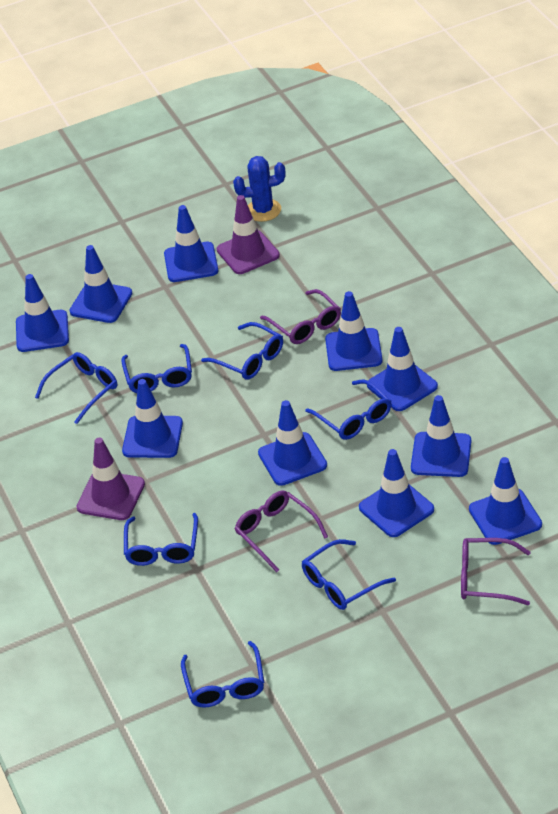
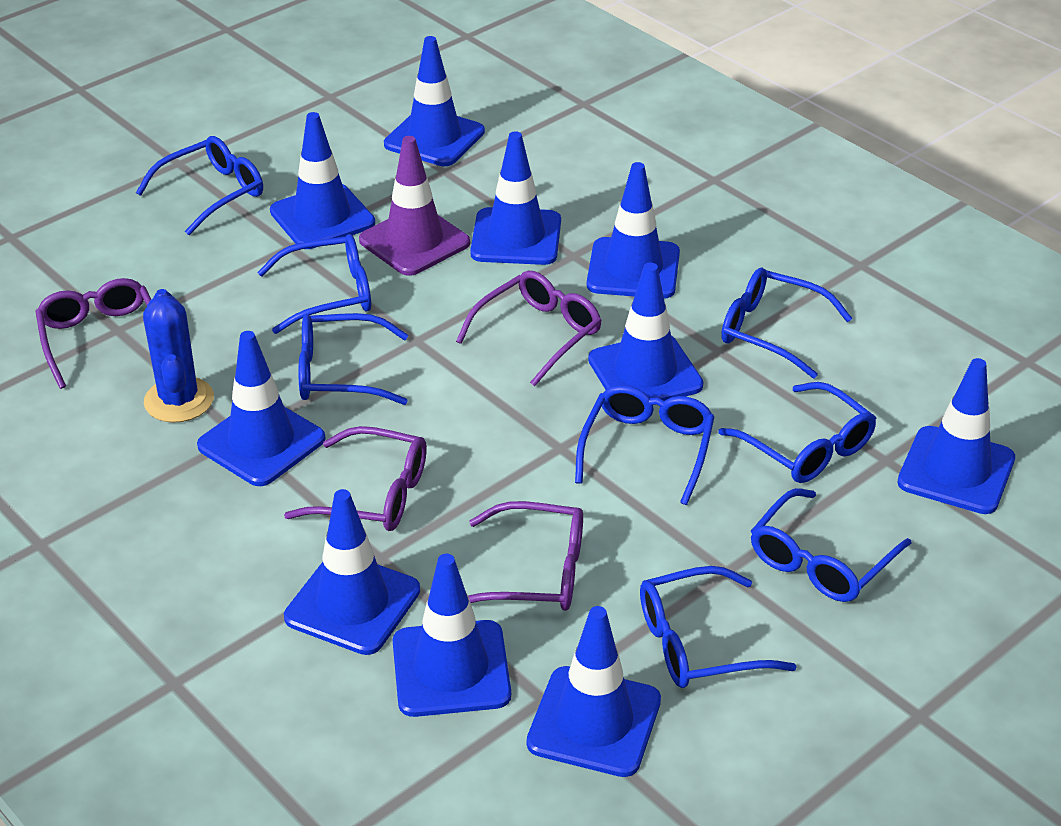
blue glasses: 7 -> 8
purple glasses: 3 -> 4
purple traffic cone: 2 -> 1

